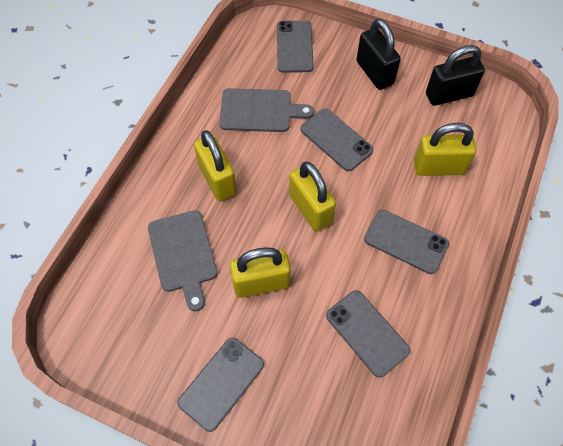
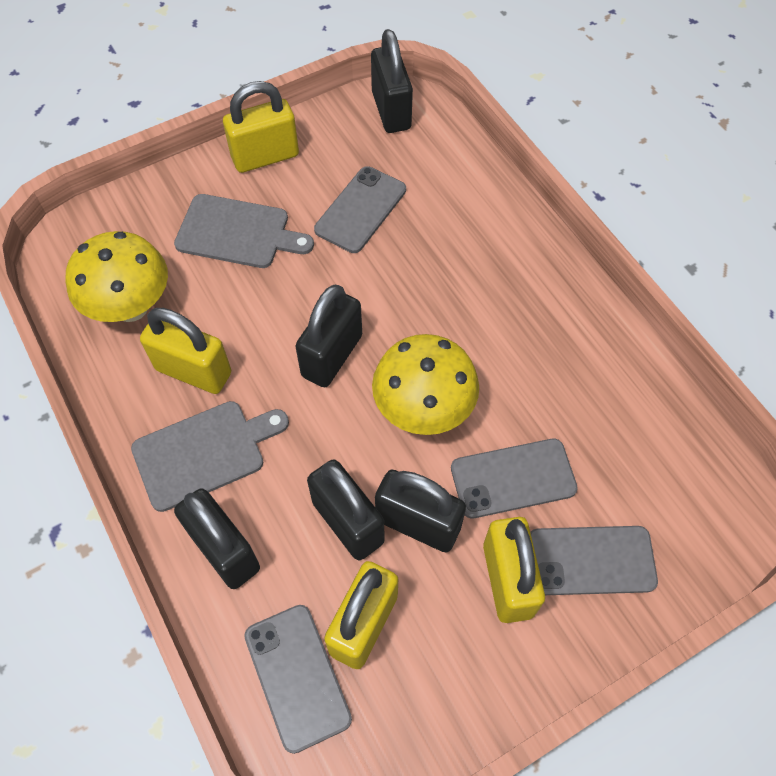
black padlock: 2 -> 5
grey phone: 5 -> 4
yellow mushroom: 0 -> 2

